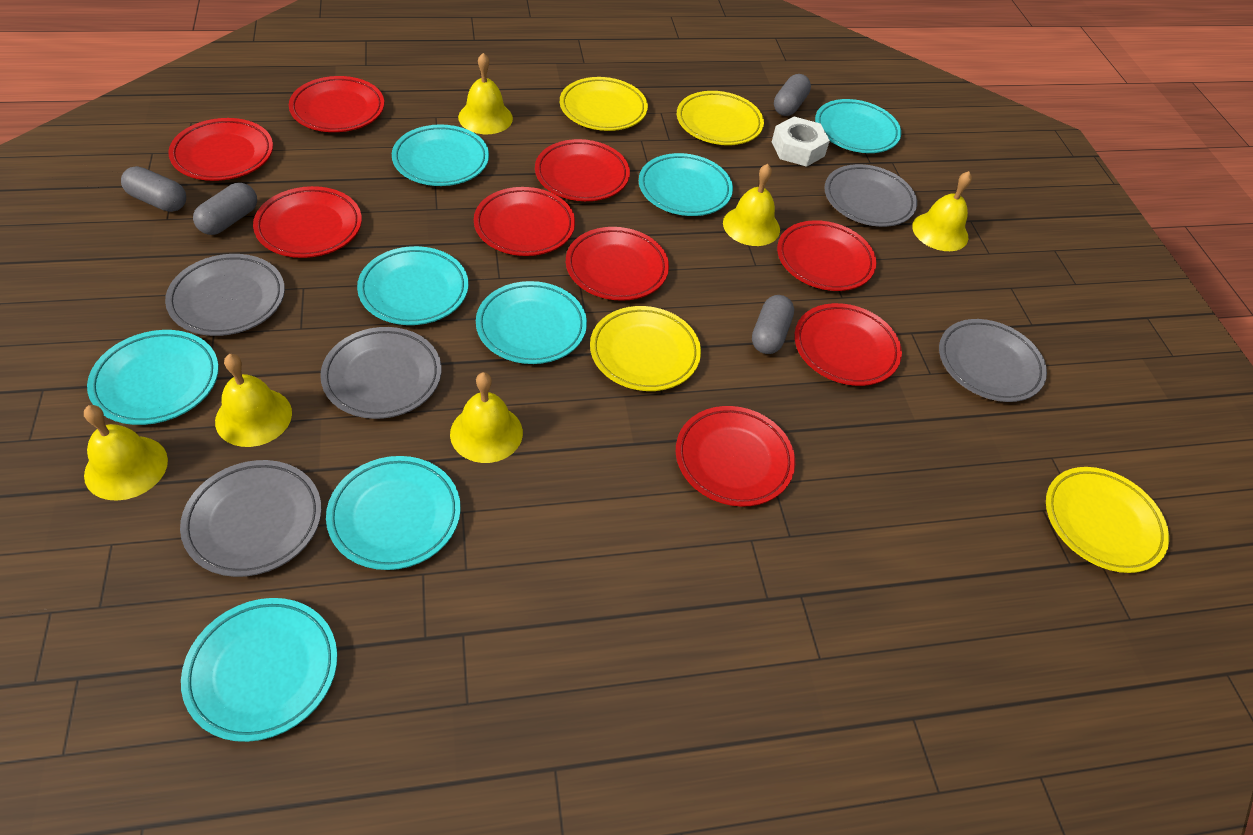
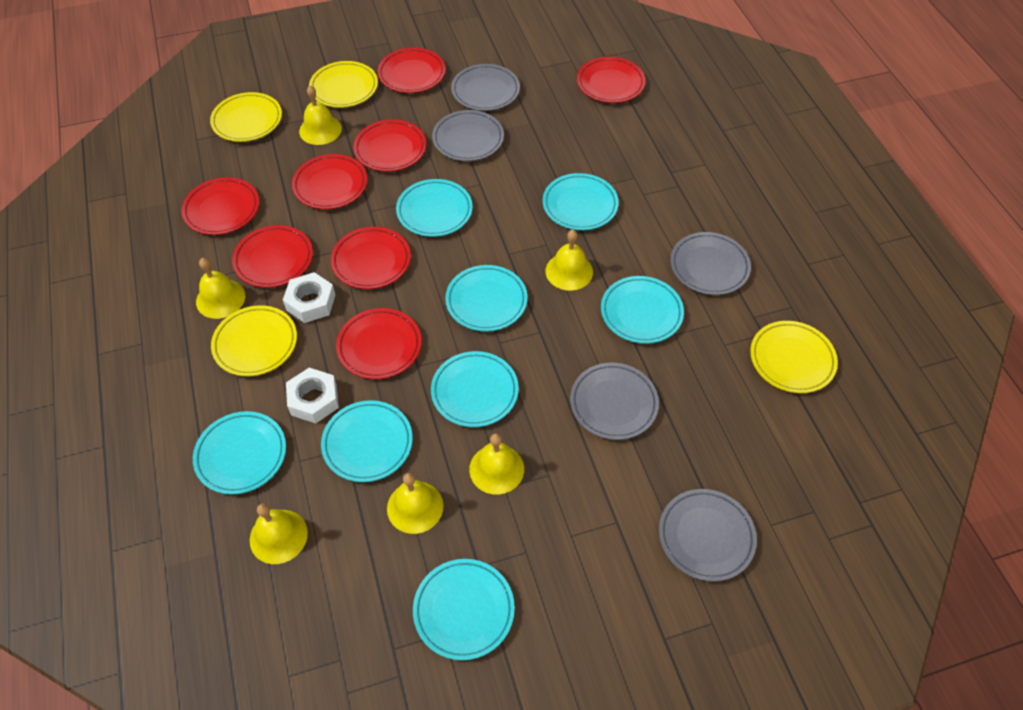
grey capsule: 4 -> 0
red plate: 9 -> 8
white nut: 1 -> 2

